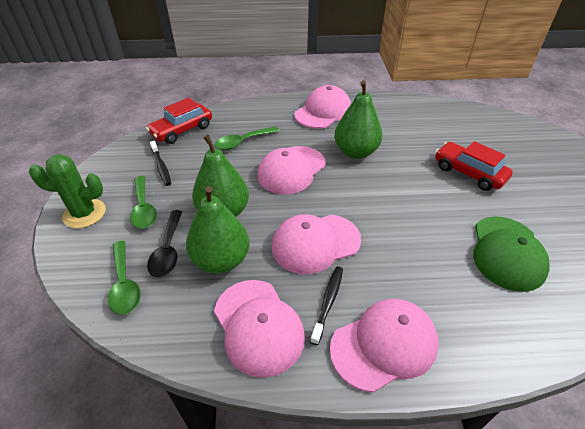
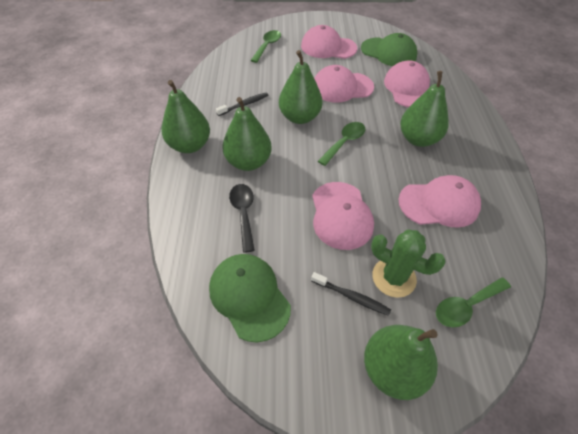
green cap: 1 -> 2
green pear: 3 -> 5
red car: 2 -> 0

